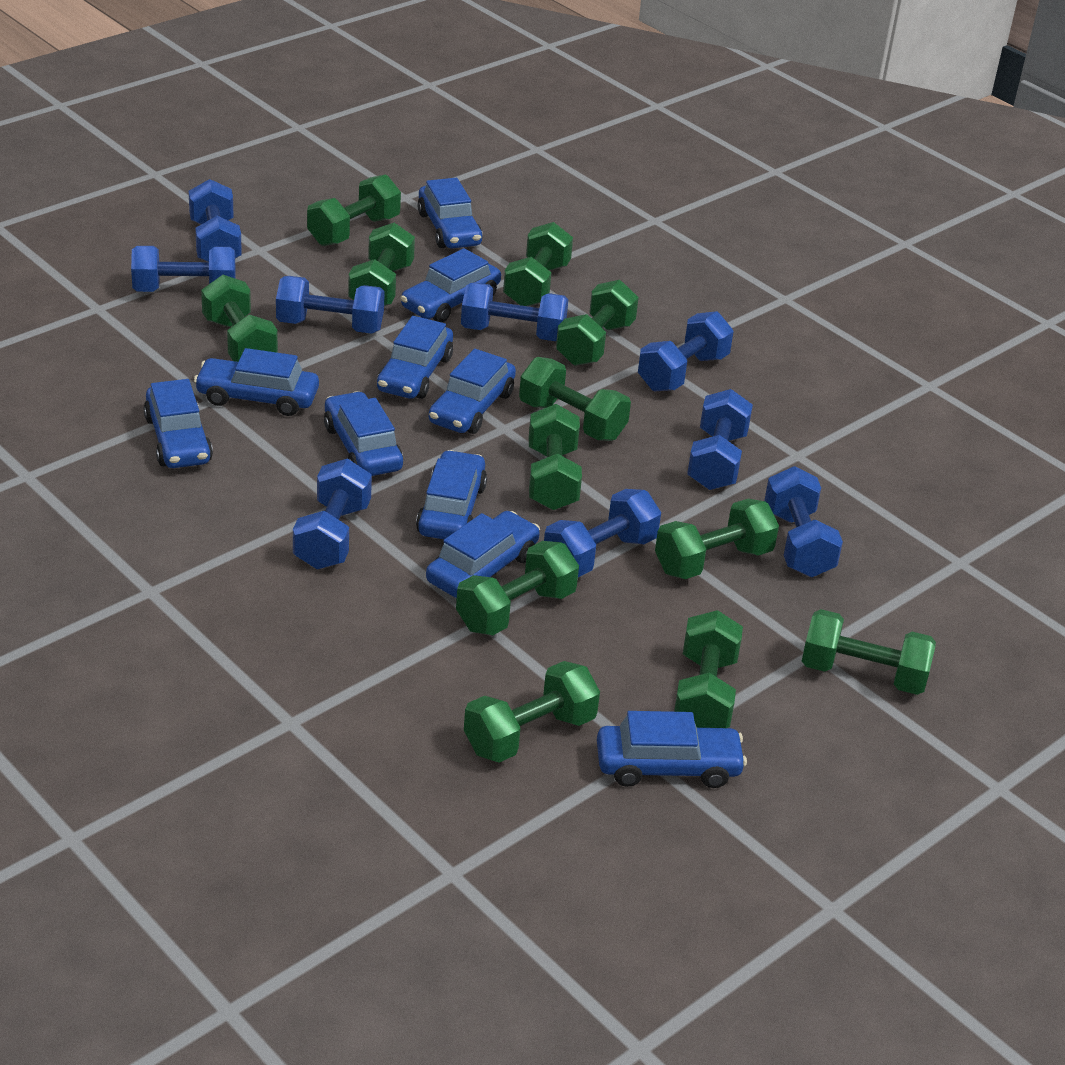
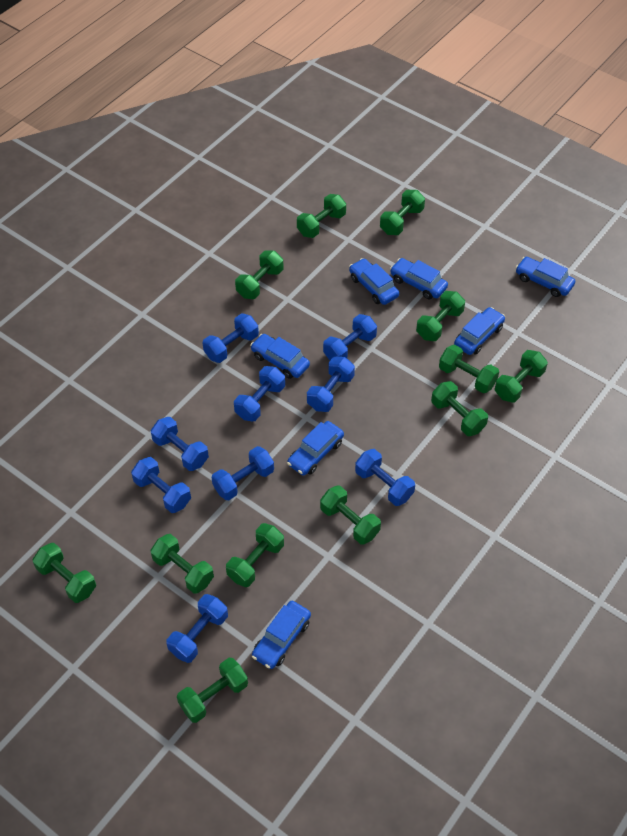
blue car: 10 -> 7

